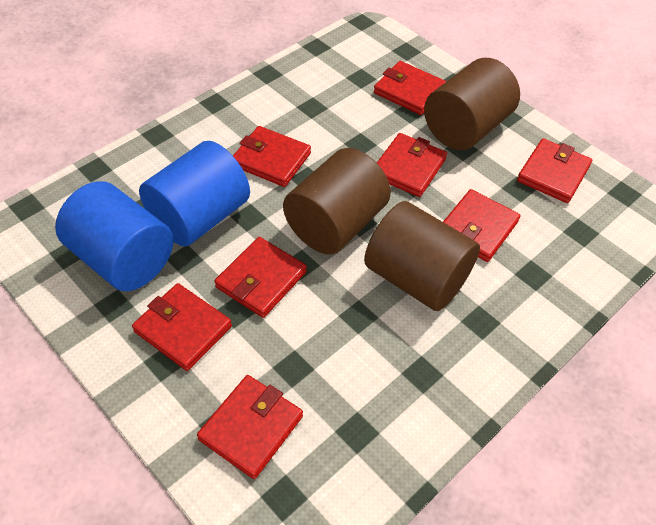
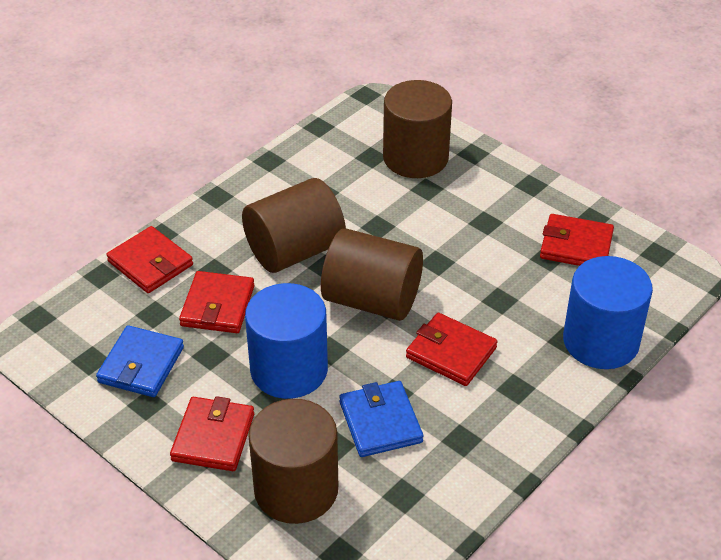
blue wallet: 0 -> 2
brown cylinder: 3 -> 4
red wallet: 8 -> 5

